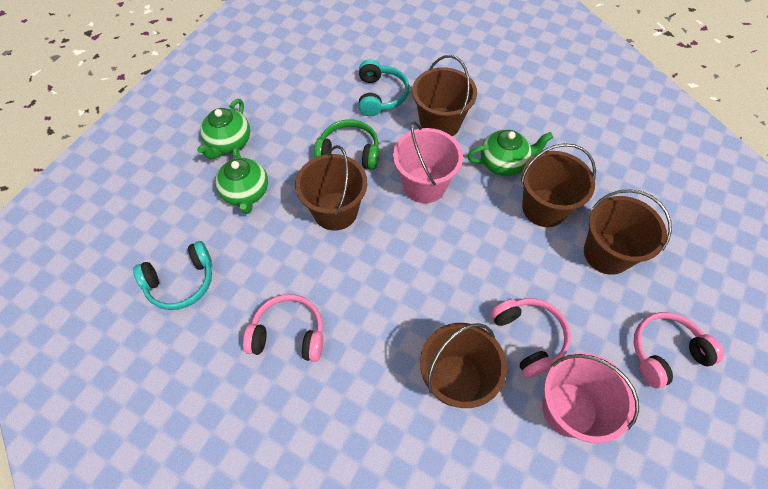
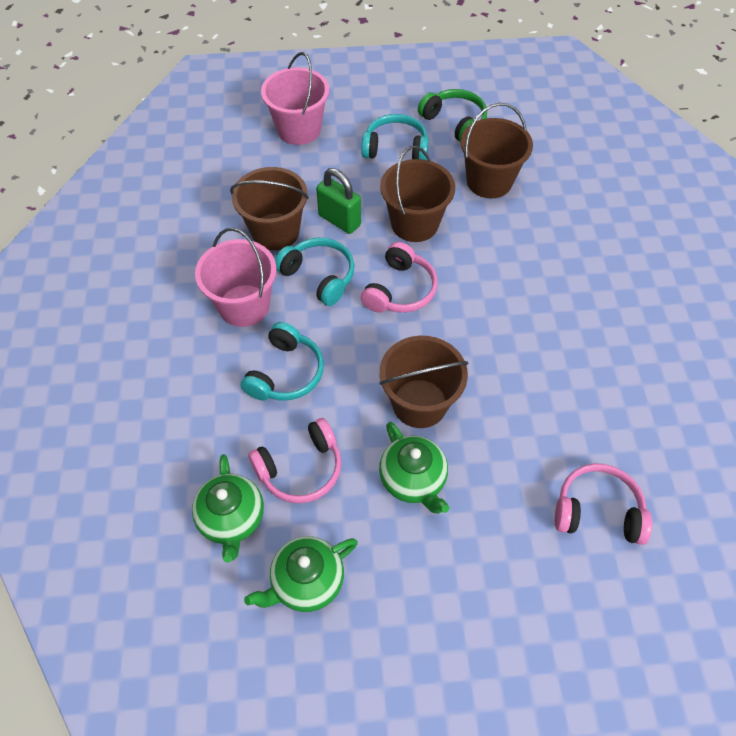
brown bucket: 5 -> 4
green padlock: 0 -> 1
turquoise headphones: 2 -> 3

